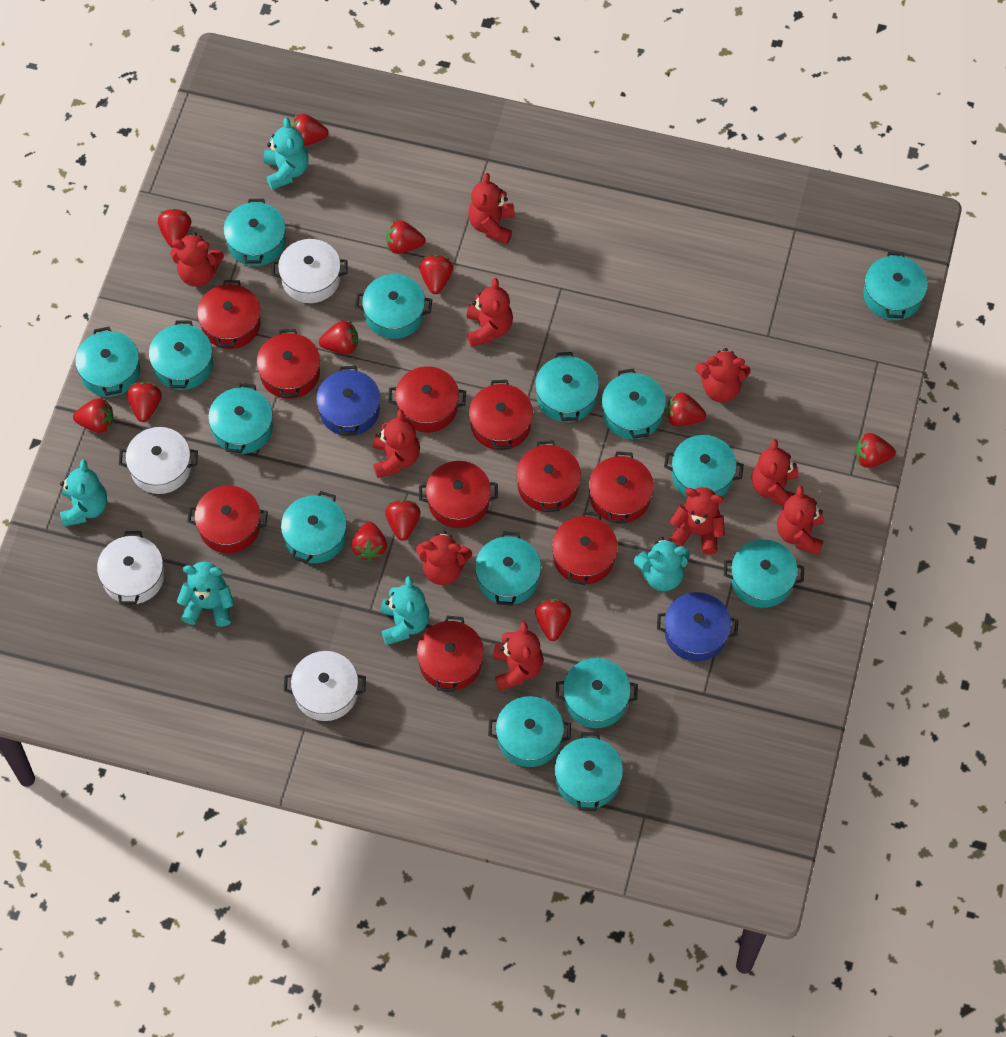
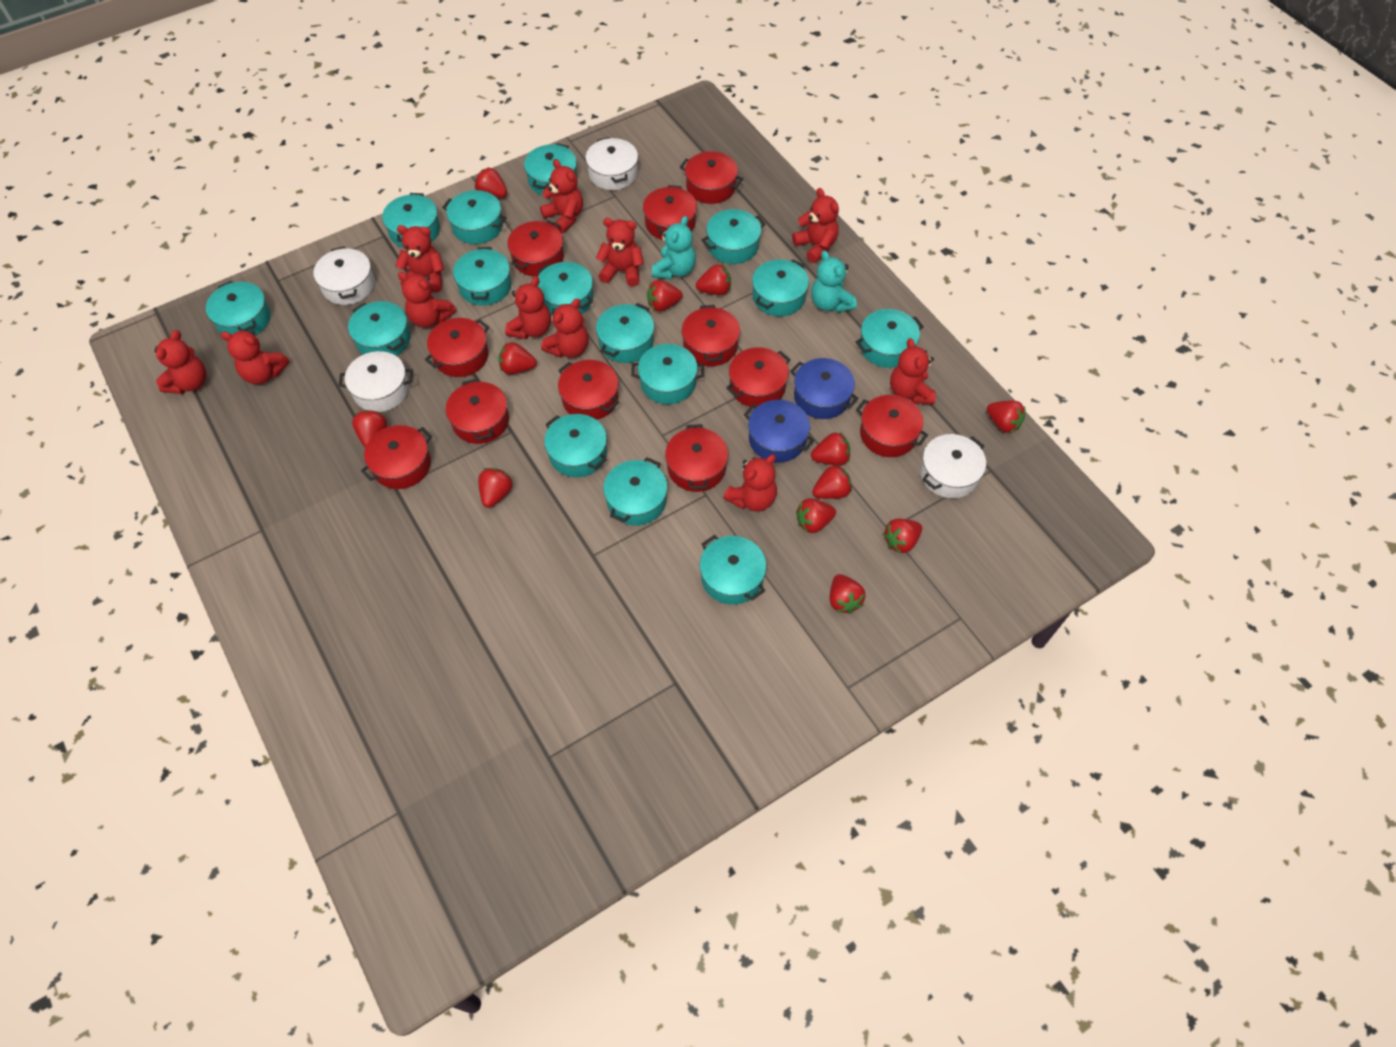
red pot: 10 -> 11
red teddy bear: 10 -> 11
turquoise teddy bear: 5 -> 2

